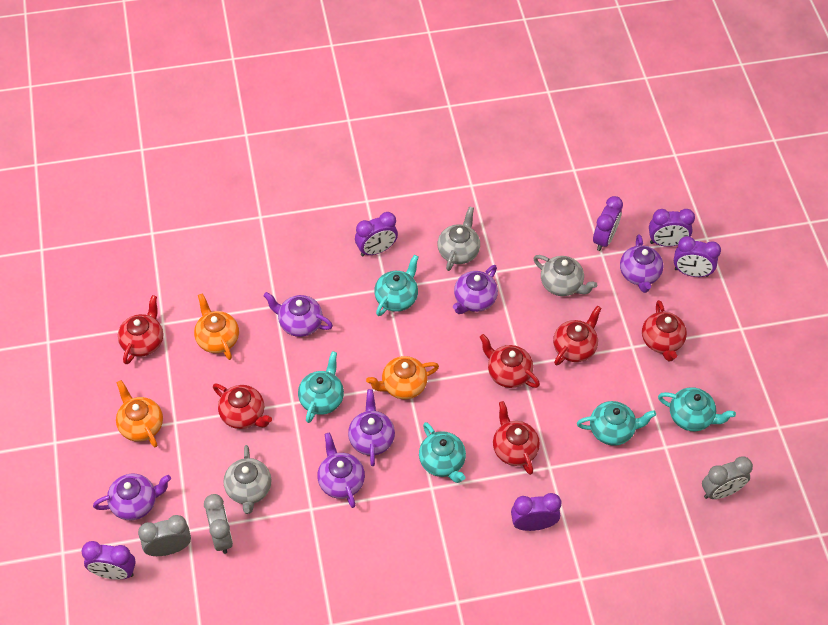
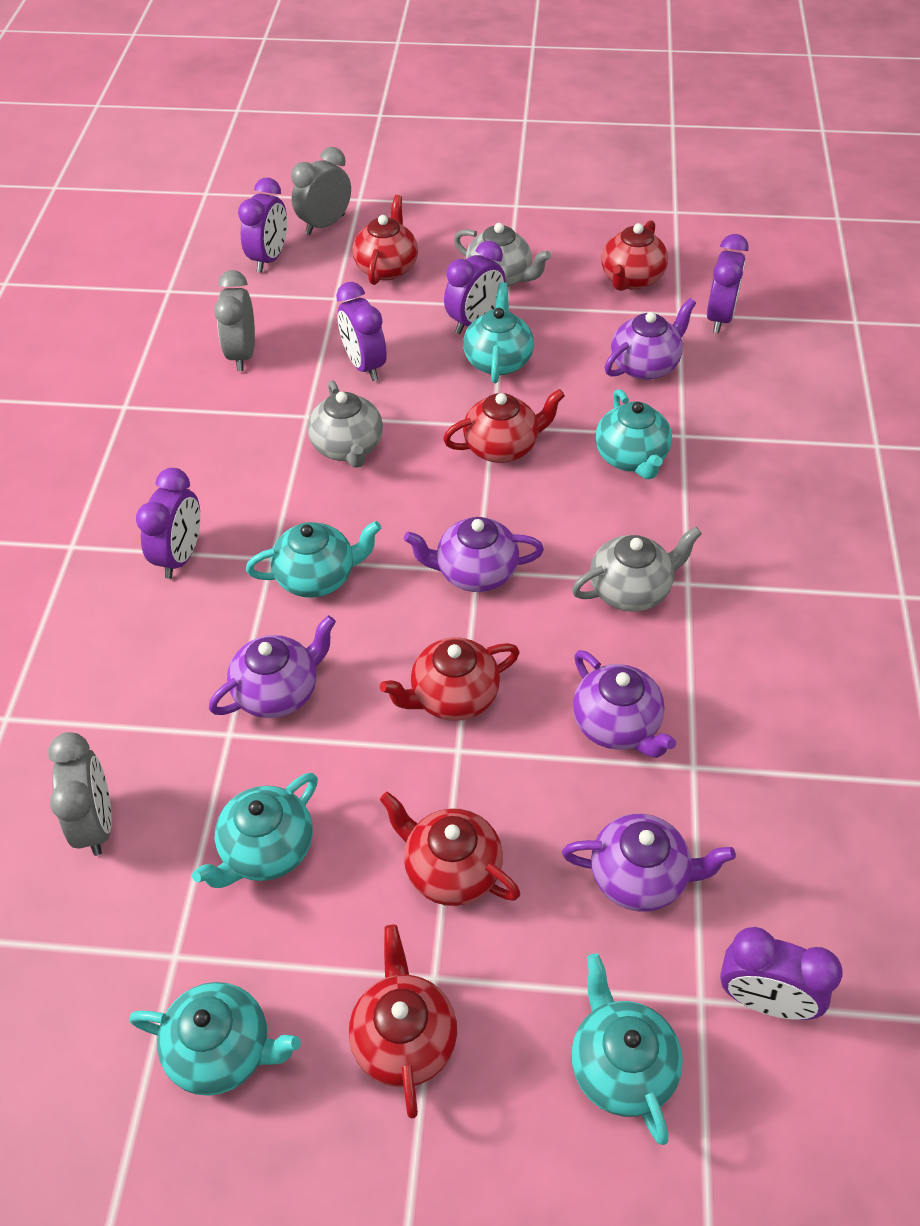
orange teapot: 3 -> 0
purple teapot: 6 -> 5
turquoise teapot: 5 -> 6

